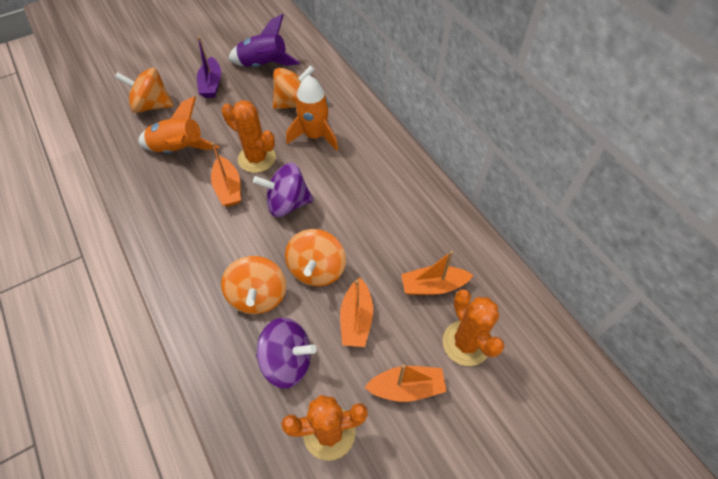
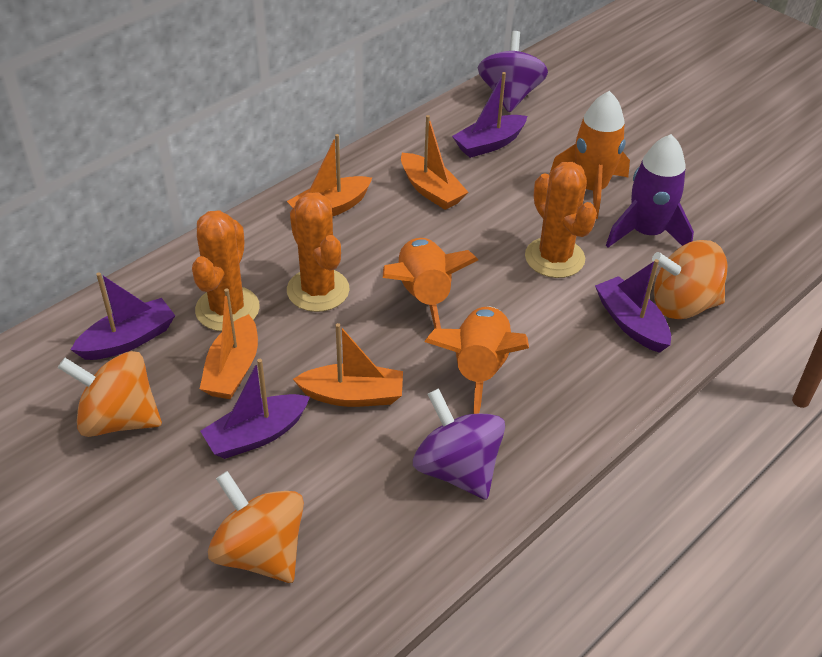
orange rocket: 2 -> 3
orange spinning top: 4 -> 3
purple boat: 1 -> 4

